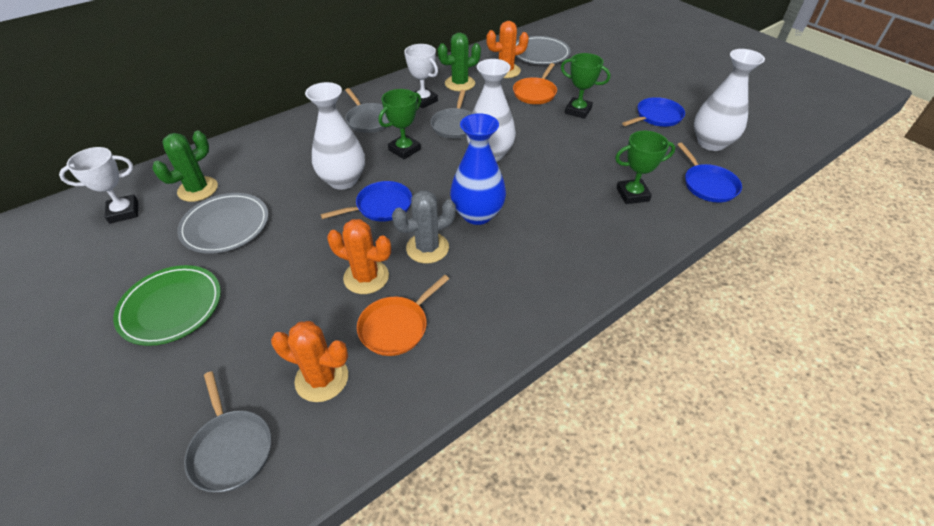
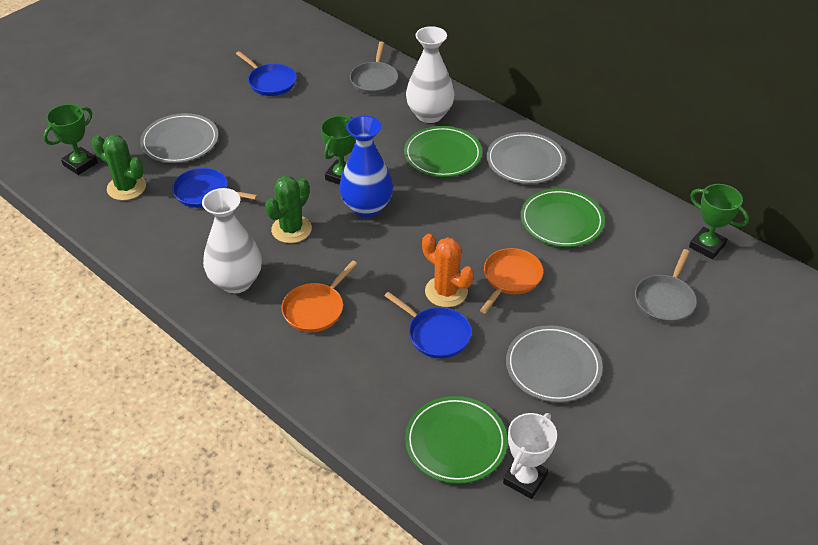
green plate: 1 -> 3
grey cactus: 1 -> 0
grey pan: 3 -> 2
grey plate: 2 -> 3
orange cactus: 3 -> 1
white trophy: 2 -> 1
white vase: 3 -> 2

